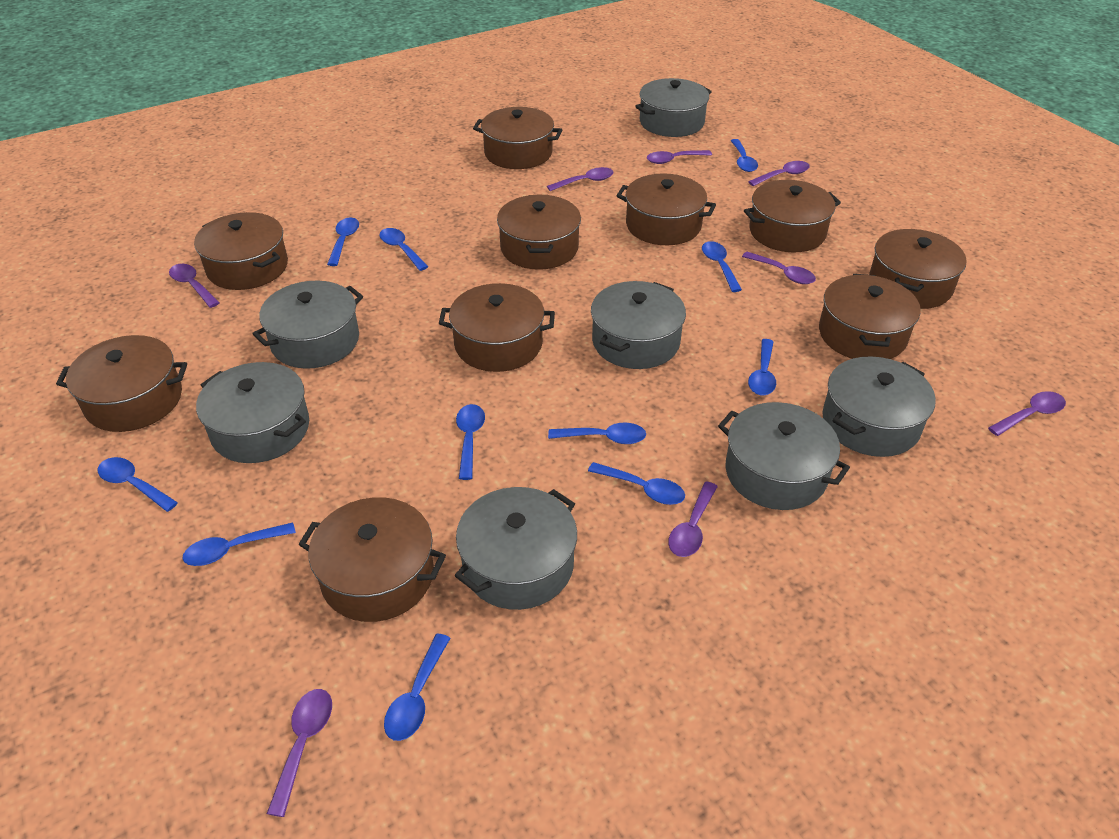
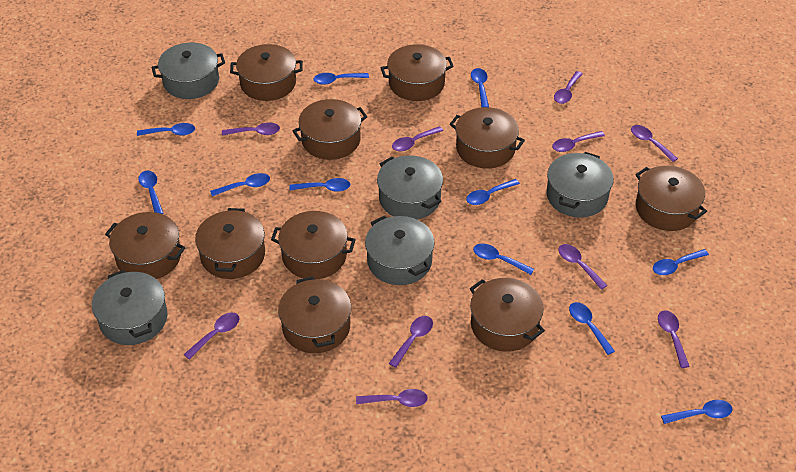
grey pot: 7 -> 5
purple spoon: 8 -> 10

